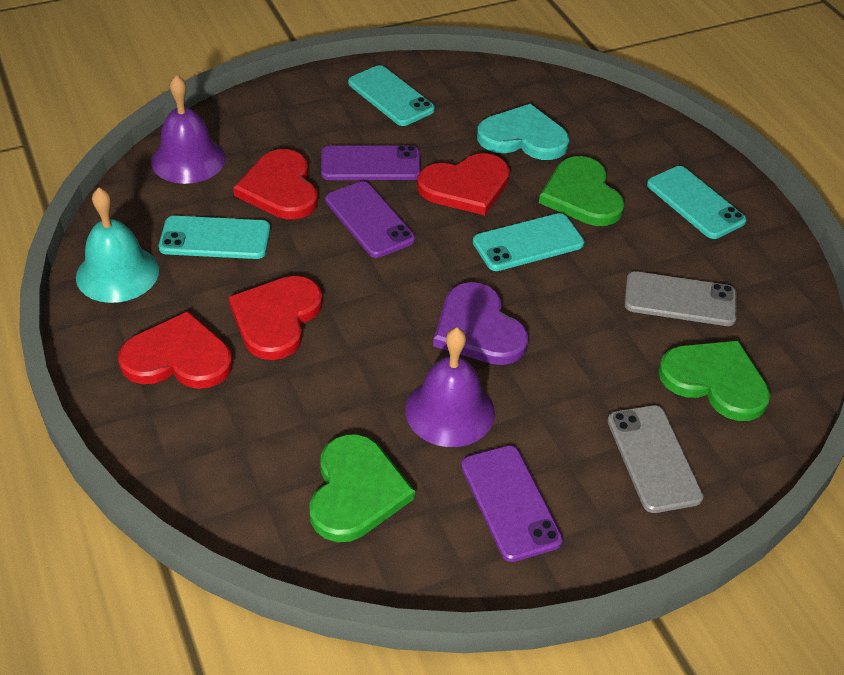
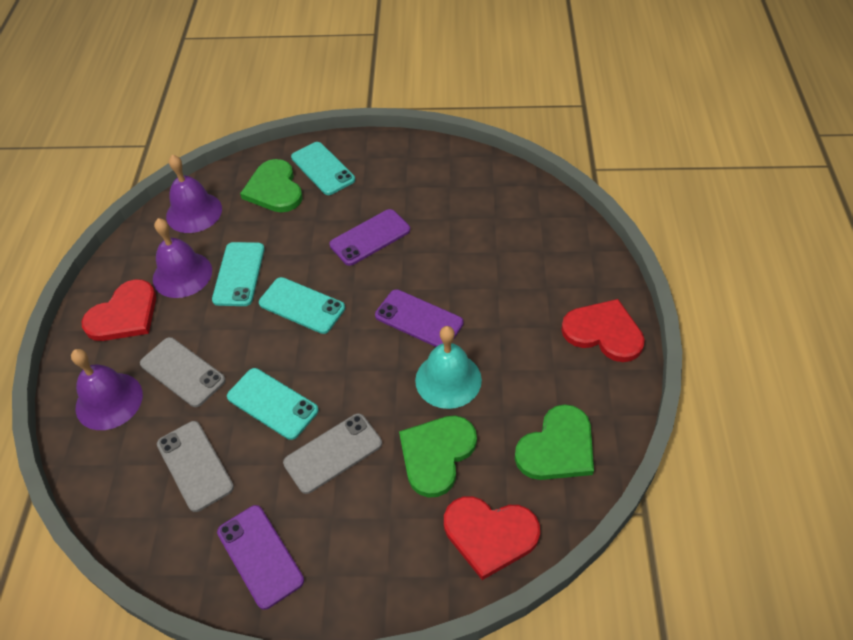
grey phone: 2 -> 3
purple bell: 2 -> 3
purple heart: 1 -> 0
red heart: 4 -> 3
turquoise heart: 1 -> 0

